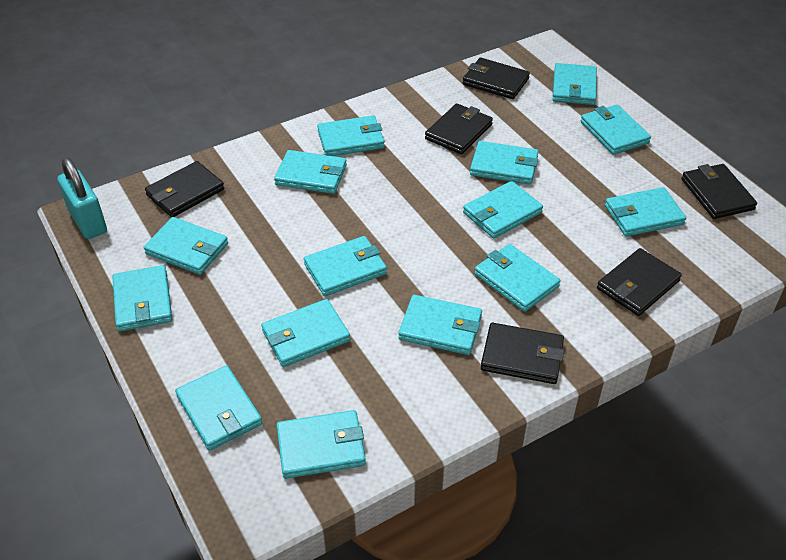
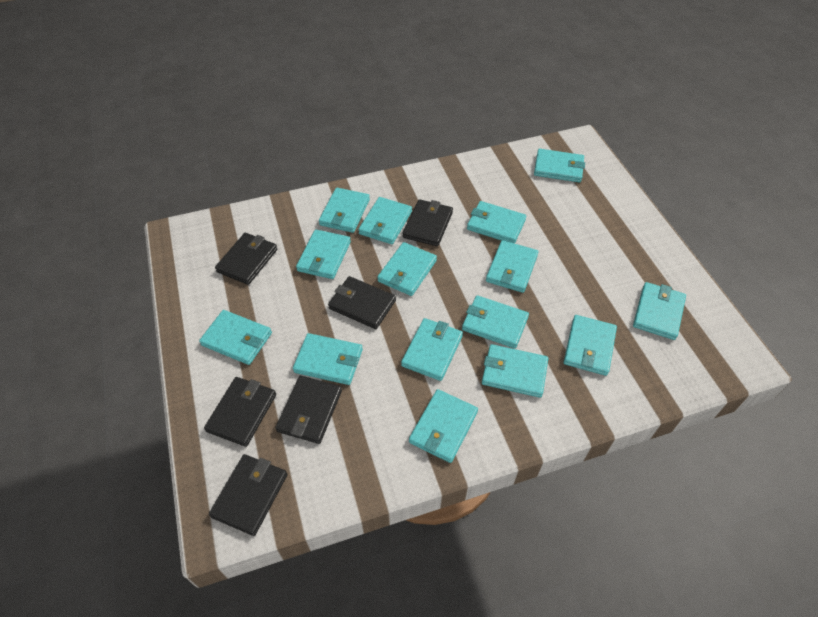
turquoise padlock: 1 -> 0

